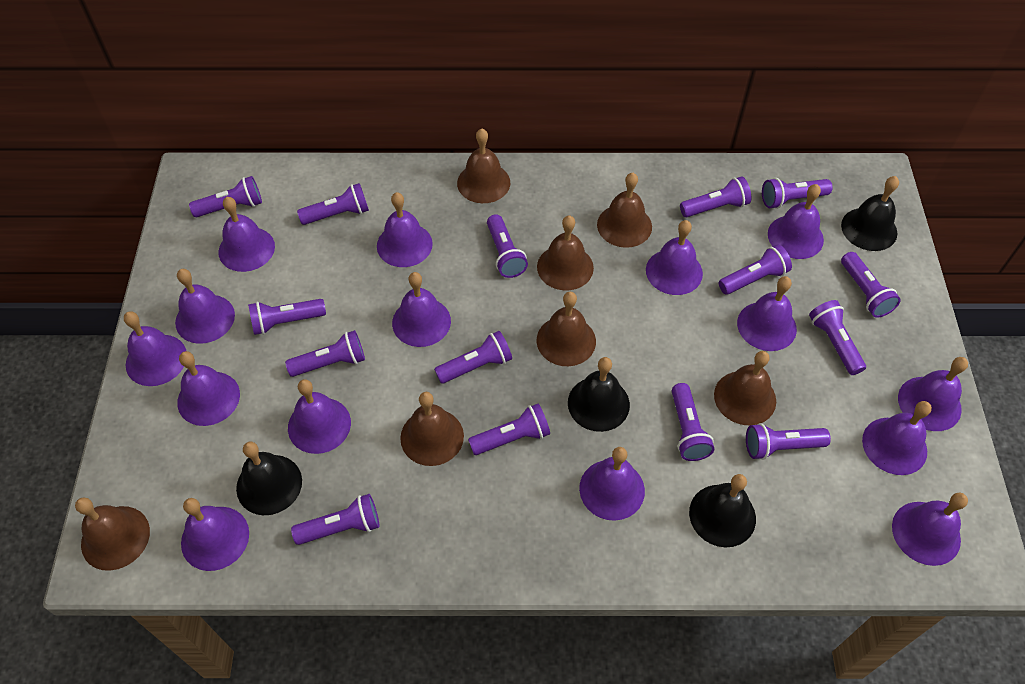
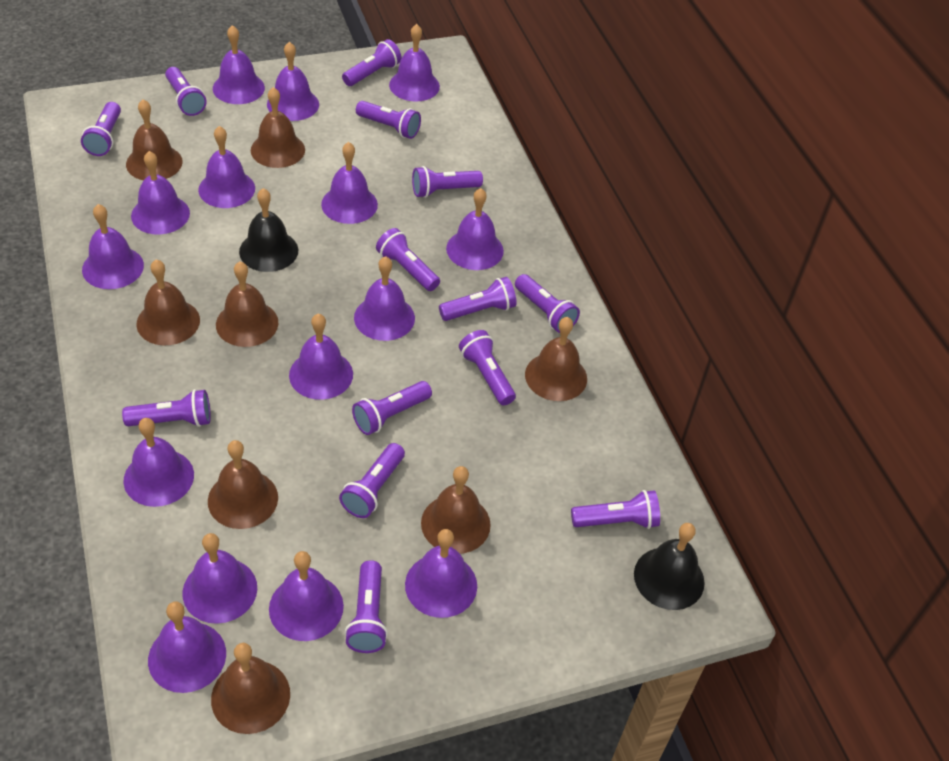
black bell: 4 -> 2
brown bell: 7 -> 8
purple flashlight: 15 -> 14

